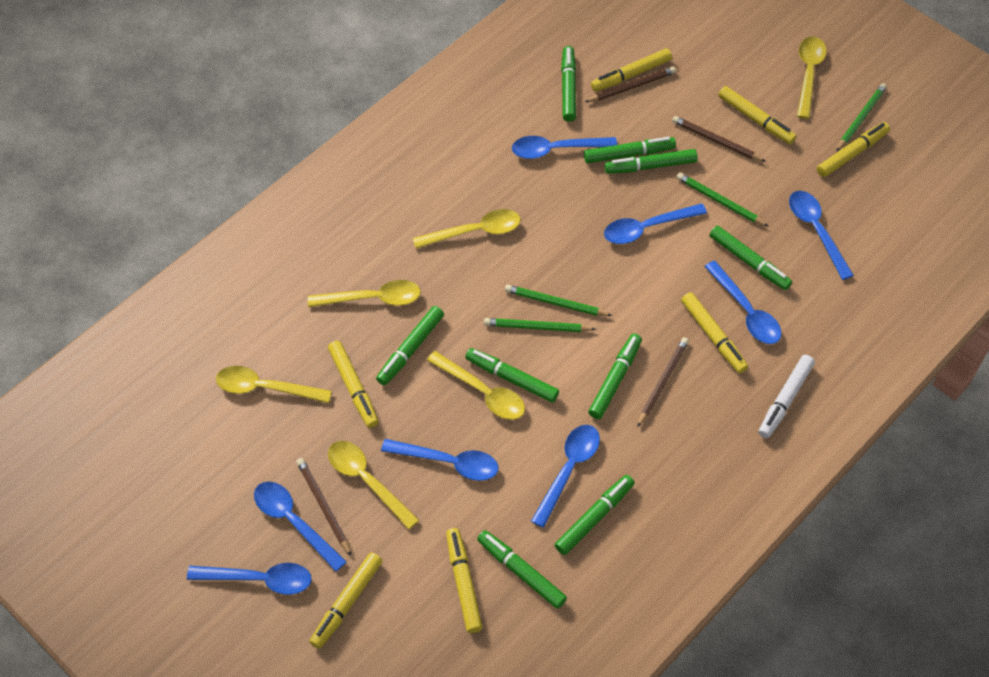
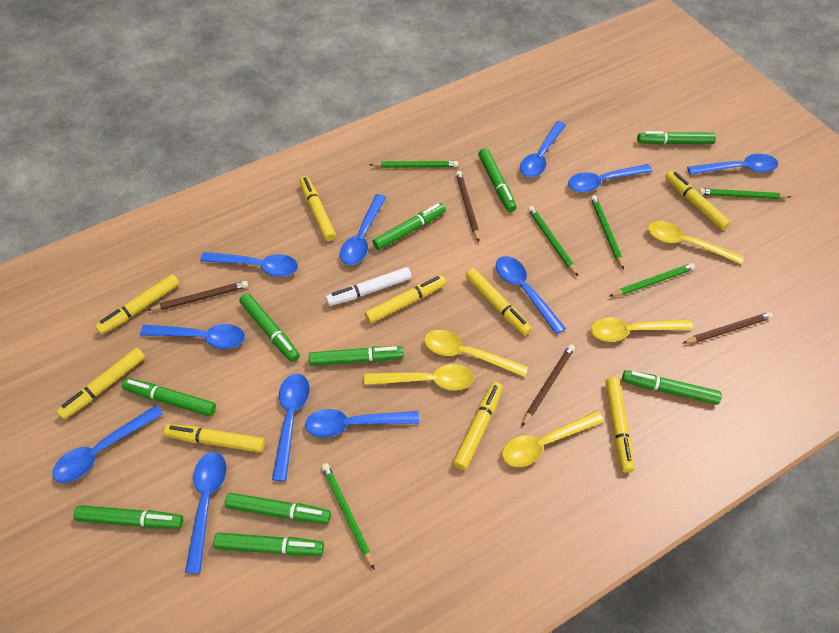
blue spoon: 8 -> 11
green marker: 9 -> 10
green pencil: 4 -> 6
yellow marker: 7 -> 9
yellow spoon: 6 -> 5

